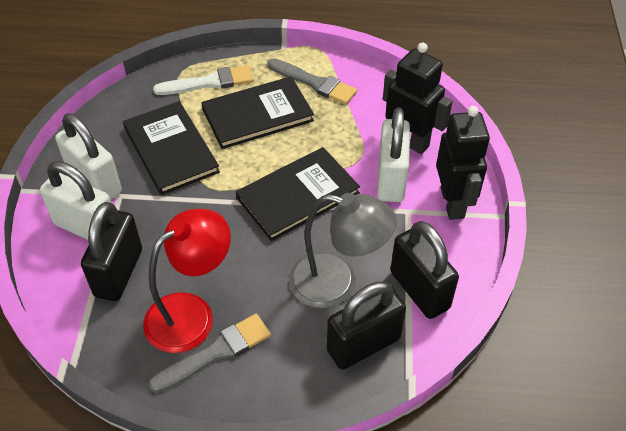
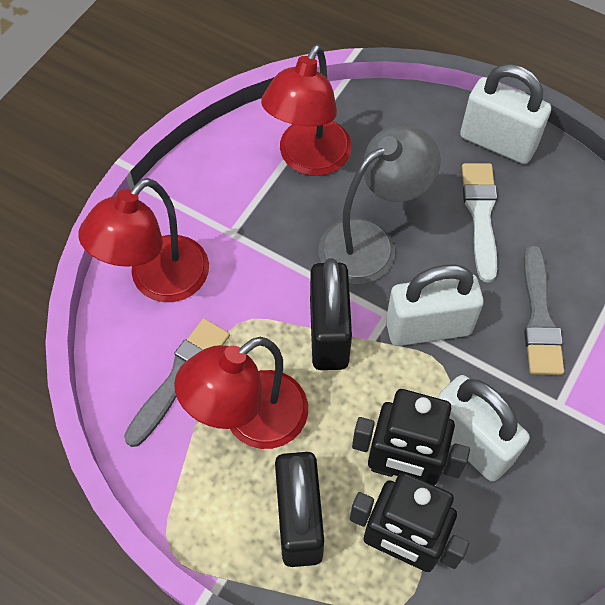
black book: 3 -> 0
black padlock: 3 -> 2
red lamp: 1 -> 3

